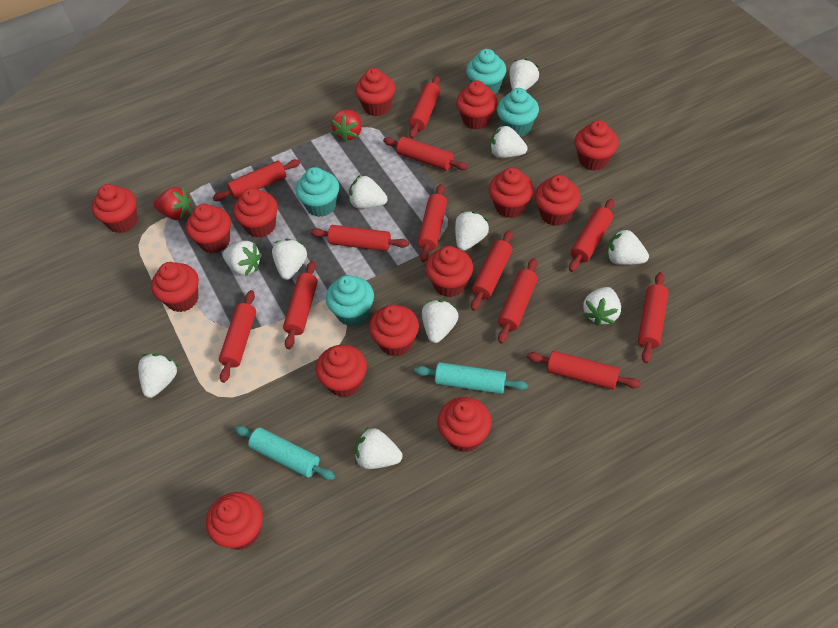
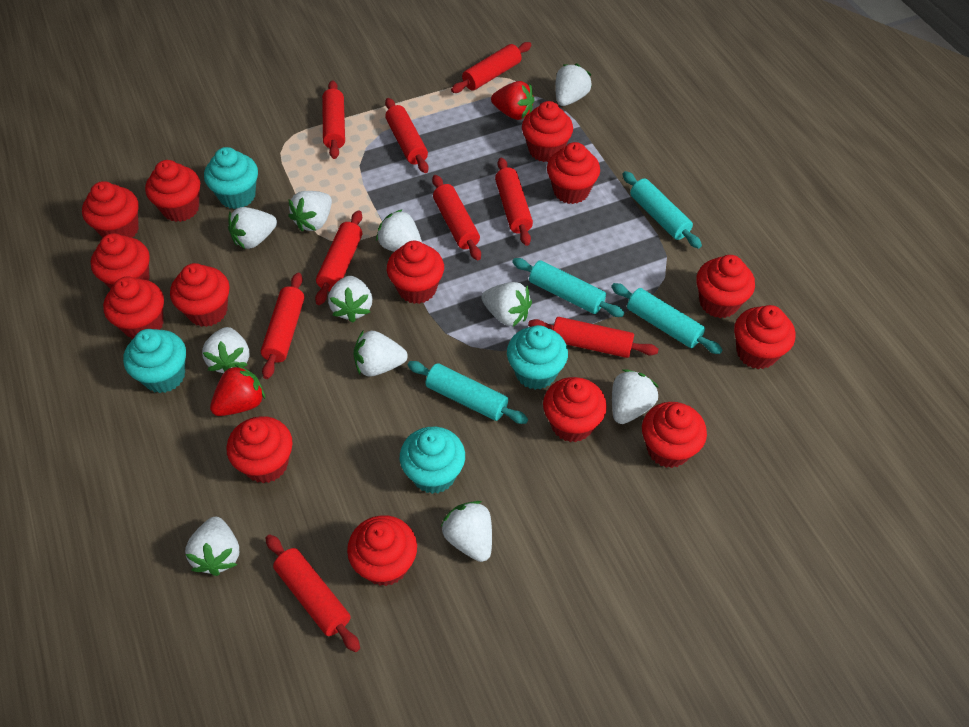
red rolling pin: 12 -> 9
turquoise rolling pin: 2 -> 4

